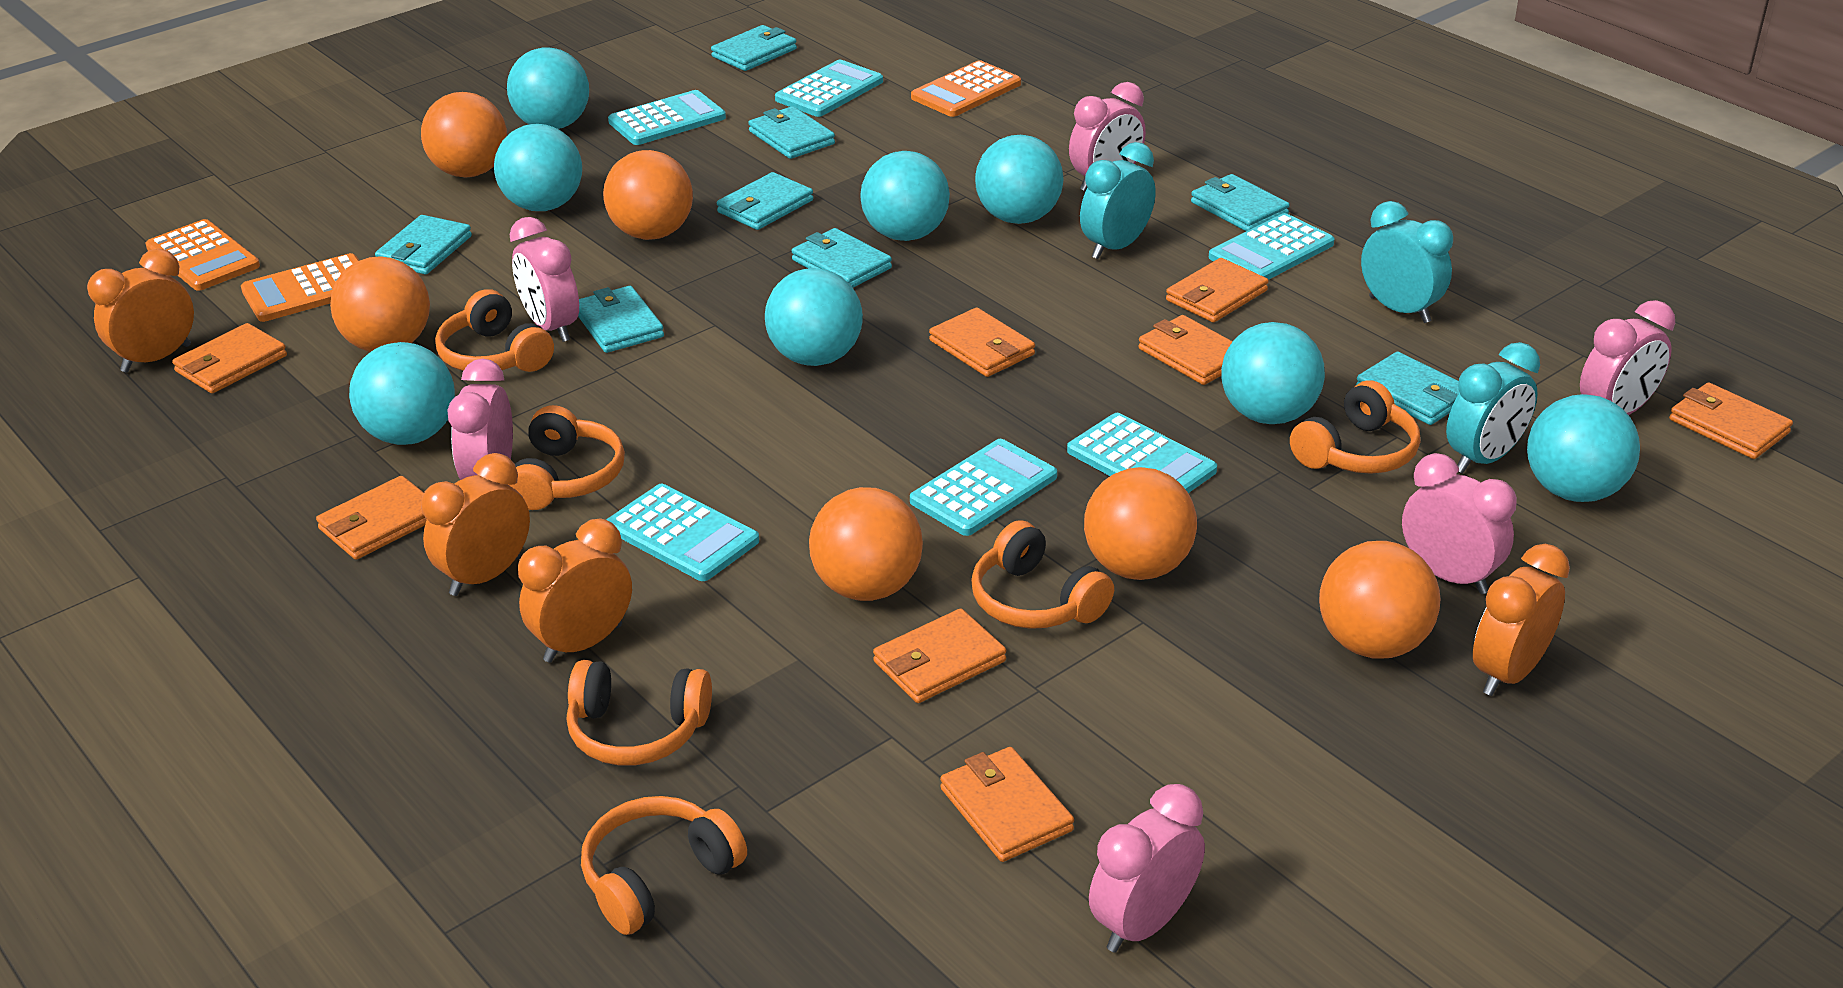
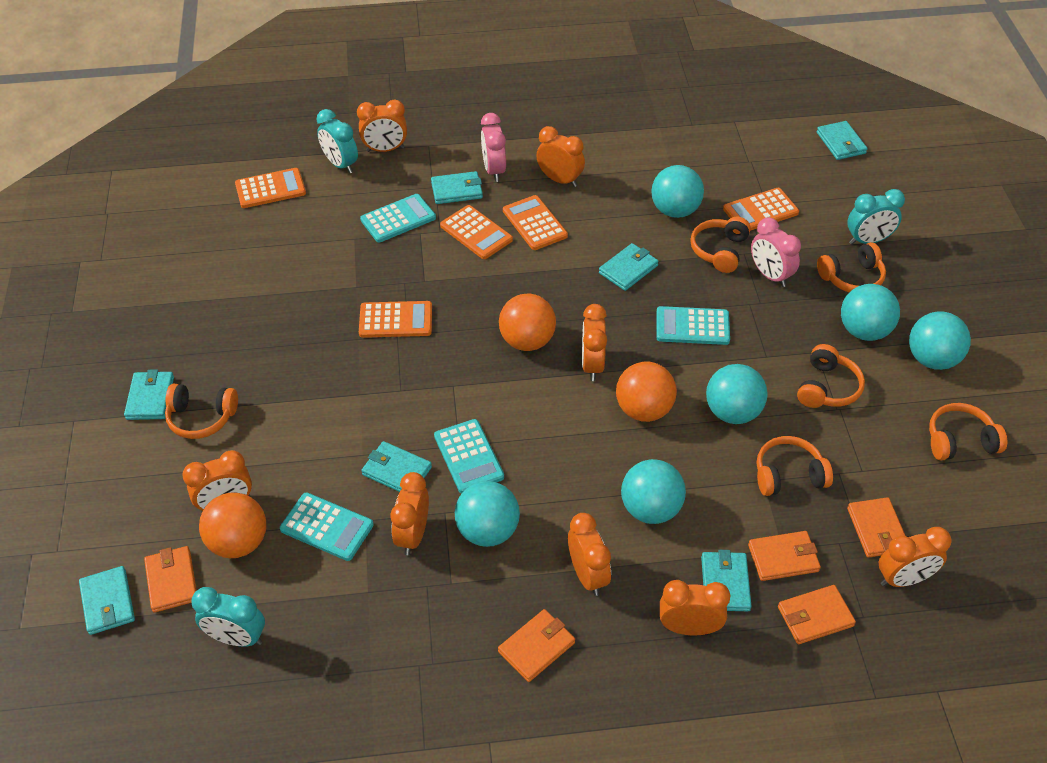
orange ball: 6 -> 3
orange calculator: 3 -> 5
orange clock: 4 -> 8
orange wallet: 8 -> 5
pink clock: 6 -> 2
turquoise ball: 8 -> 6
turquoise calculator: 6 -> 4
turquoise wallet: 8 -> 7

